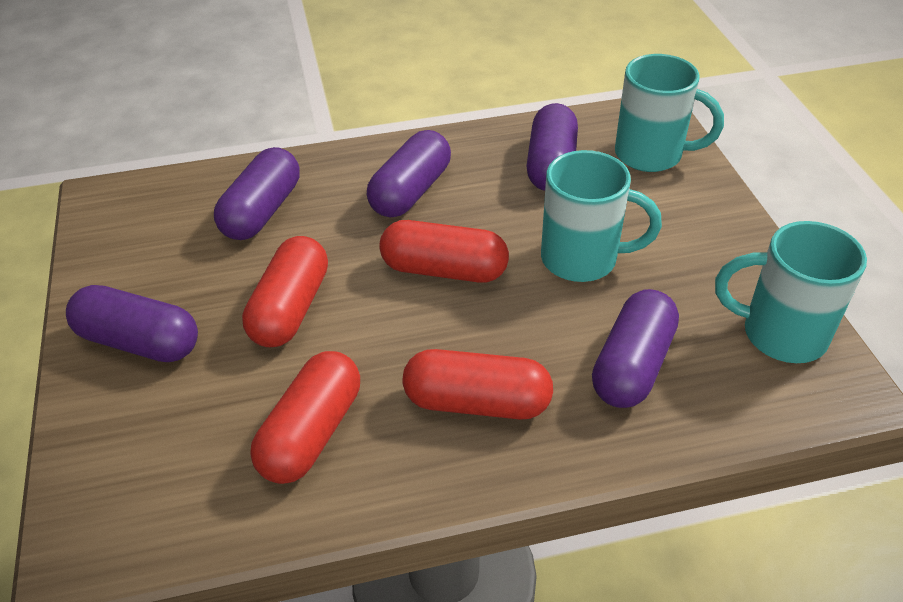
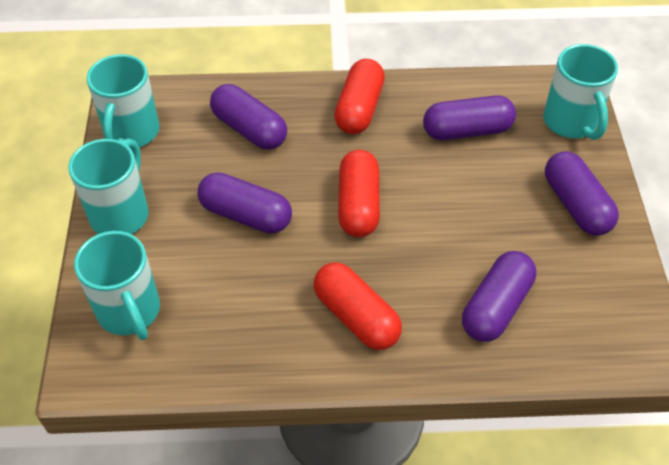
red capsule: 4 -> 3
turquoise mug: 3 -> 4

